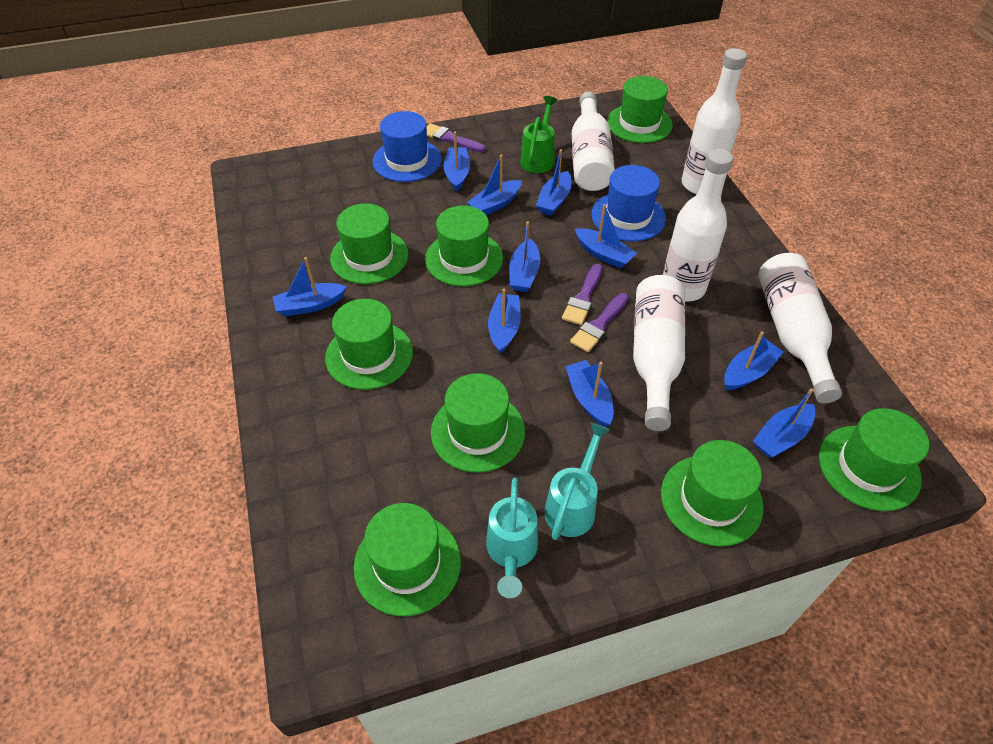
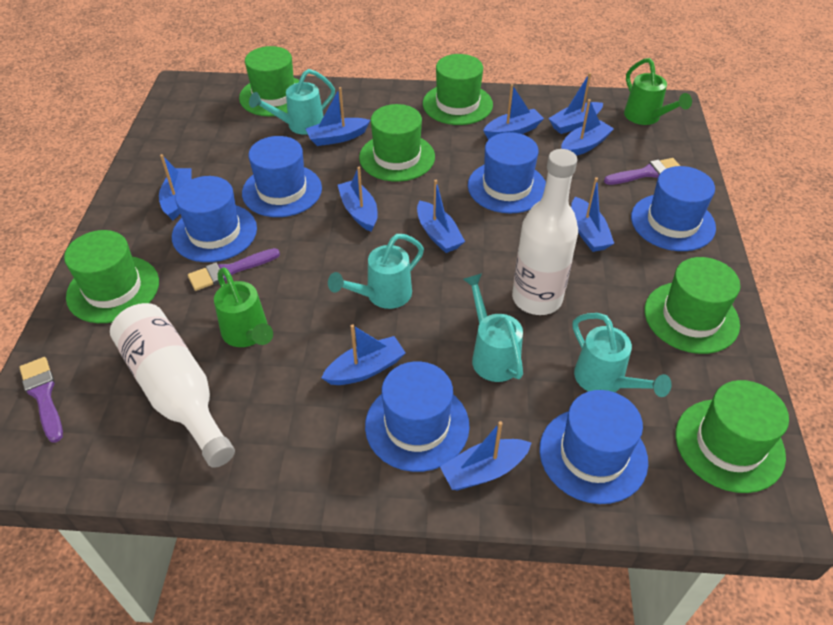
blue hat: 2 -> 6
green hat: 8 -> 6
green watering can: 1 -> 2
turquoise watering can: 2 -> 4
white bottle: 5 -> 2

